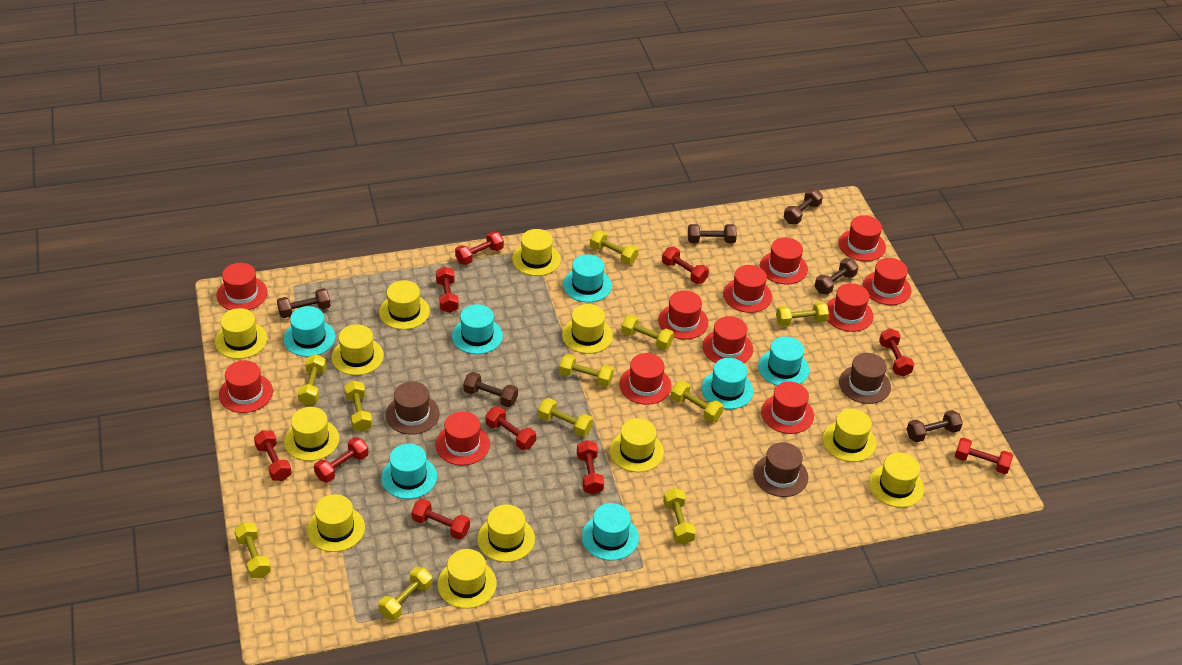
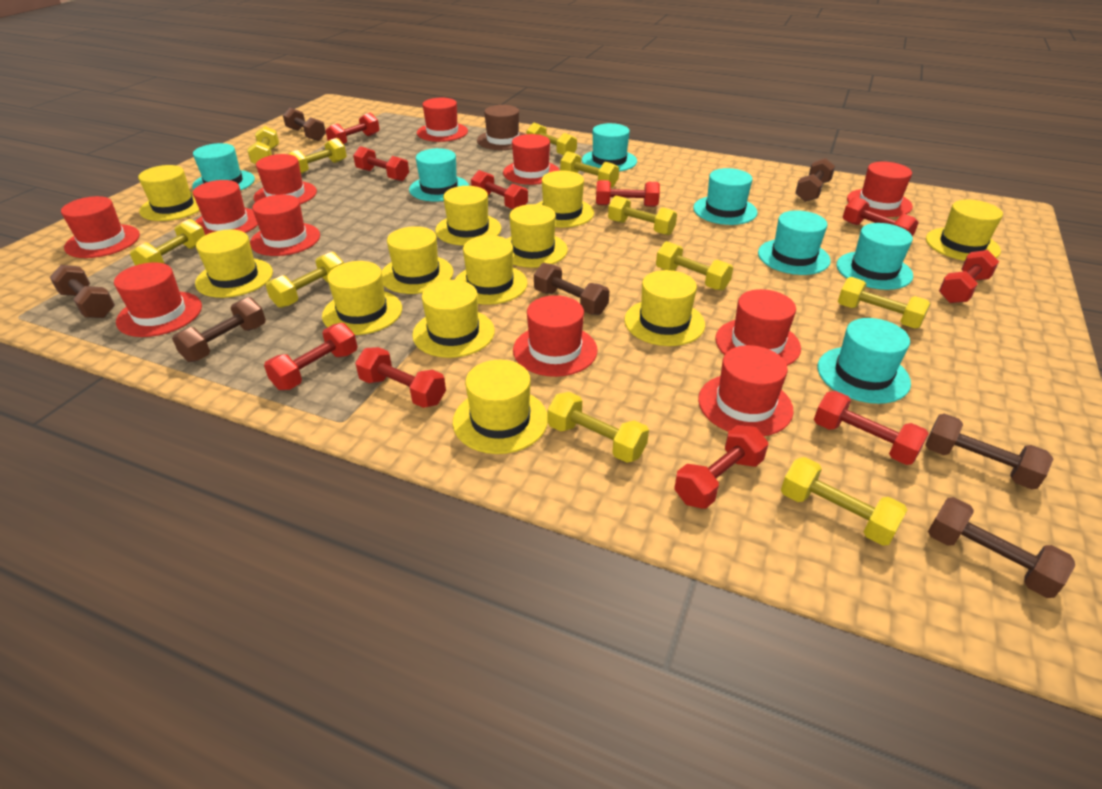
brown dumbbell: 6 -> 7
brown hat: 3 -> 1
red hat: 12 -> 11

